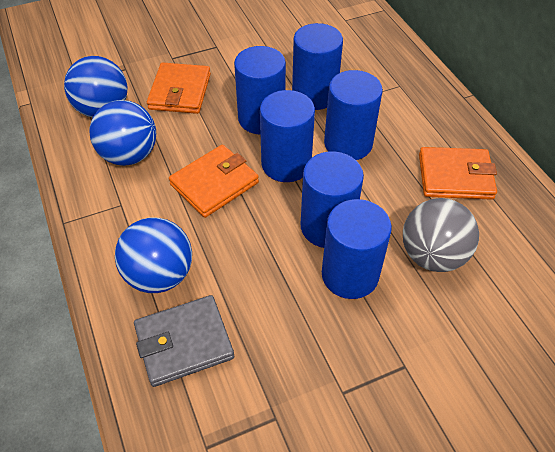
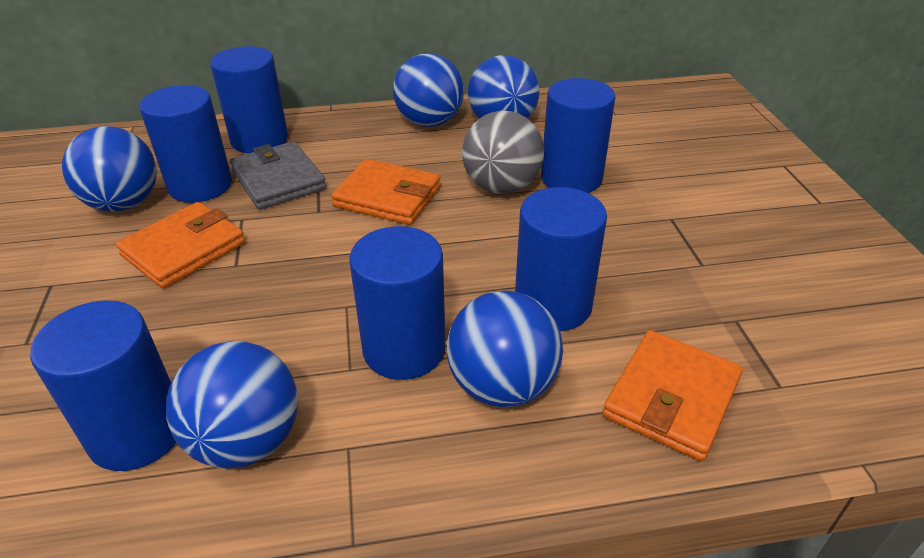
blue ball: 3 -> 5

